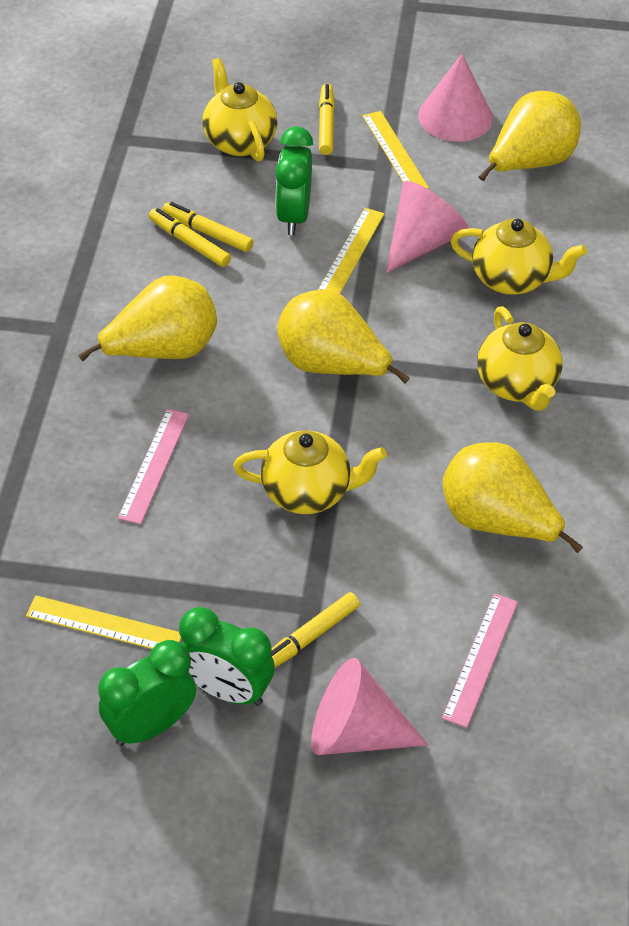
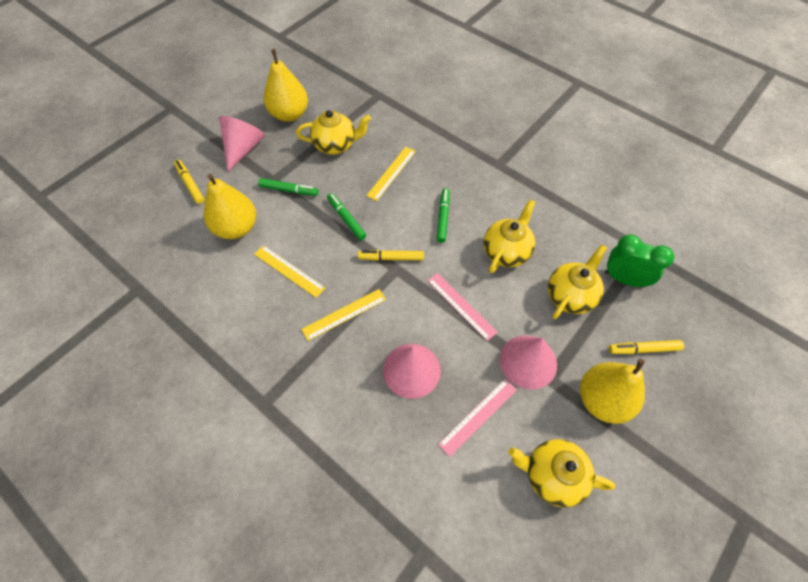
green clock: 3 -> 1
green marker: 0 -> 3
yellow marker: 4 -> 3
yellow pear: 4 -> 3

